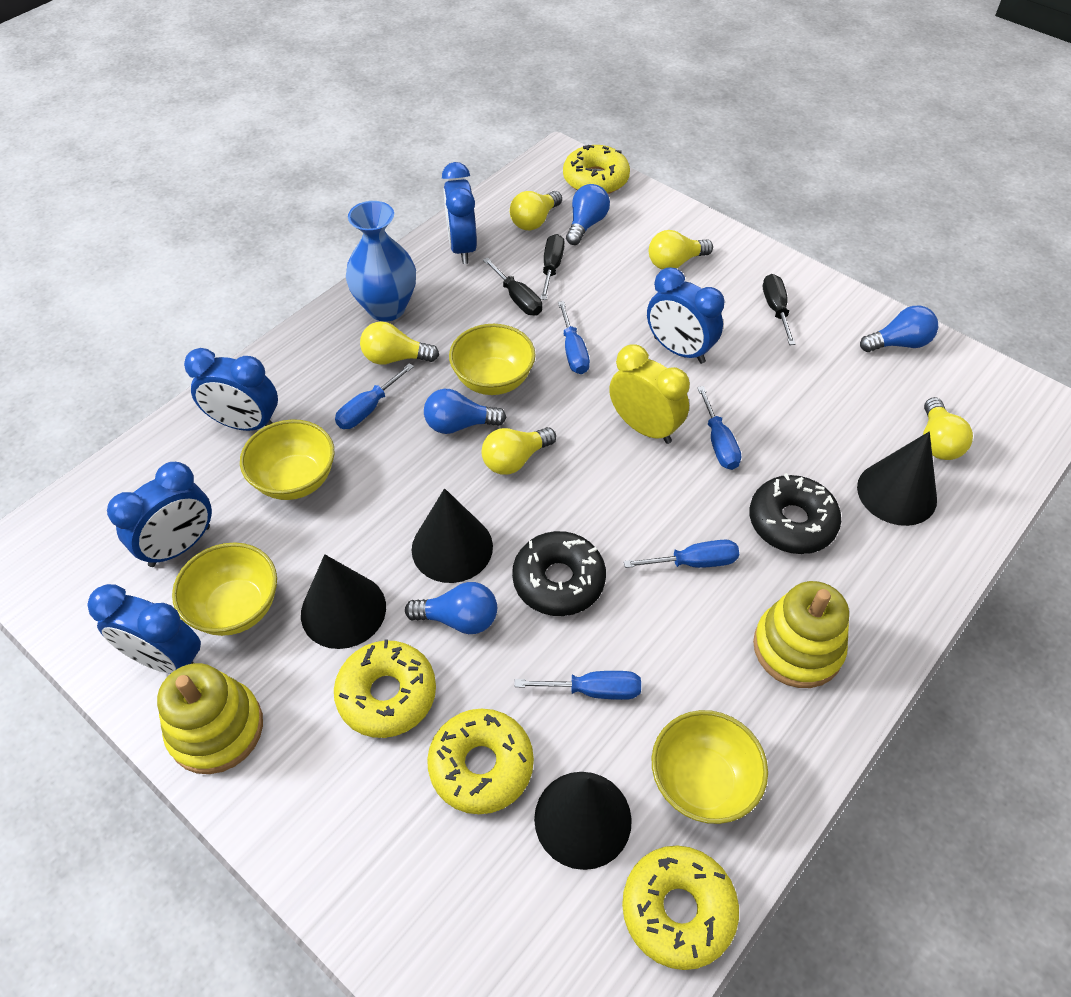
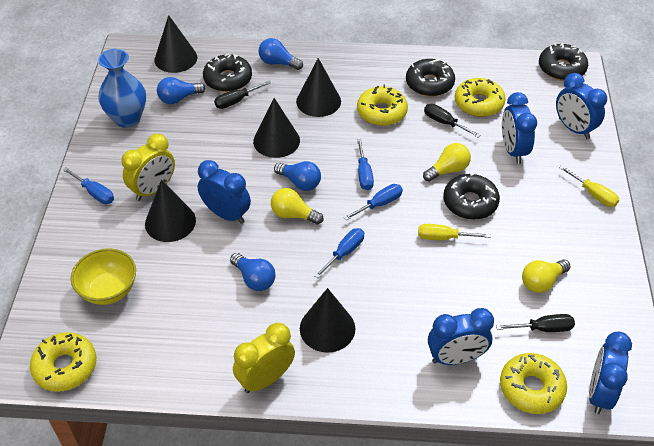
black cone: 4 -> 5
black donut: 2 -> 4
blue screwdriver: 5 -> 4
yellow bowl: 4 -> 1
yellow clock: 1 -> 2
yellow light bulb: 5 -> 3
yellow screwdriver: 0 -> 2
yellow stacking toy: 2 -> 0

